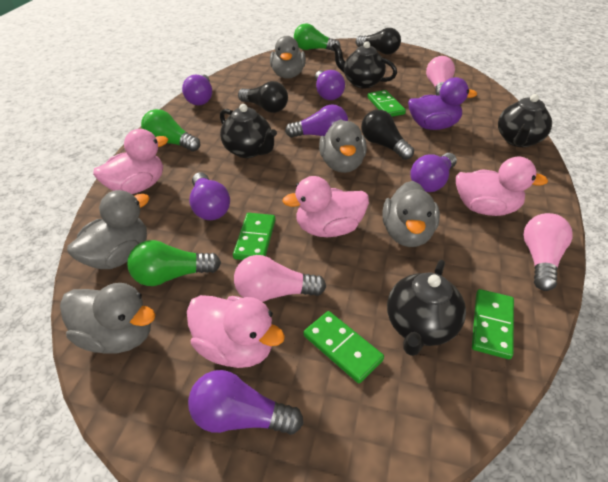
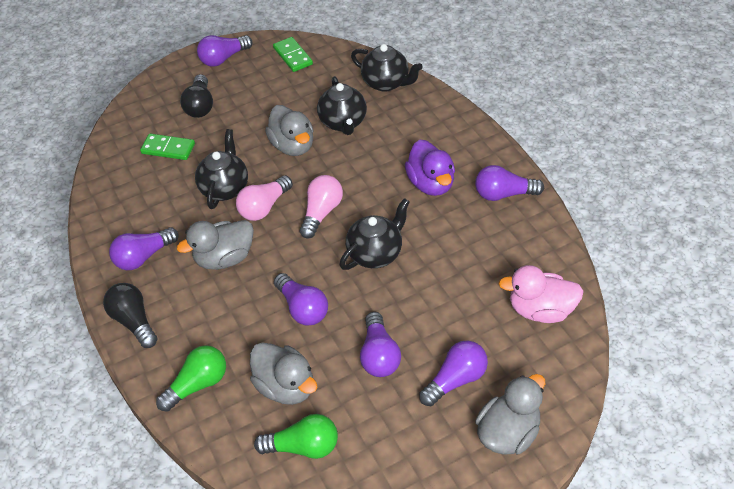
black light bulb: 3 -> 2
green domino: 4 -> 2
green light bulb: 3 -> 2
grey duck: 5 -> 4
pink duck: 4 -> 1
pink light bulb: 3 -> 2

